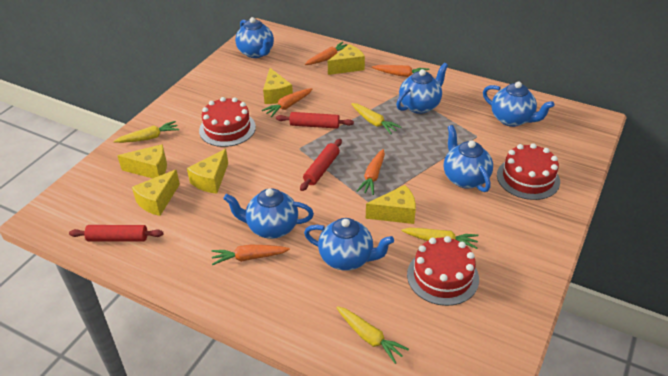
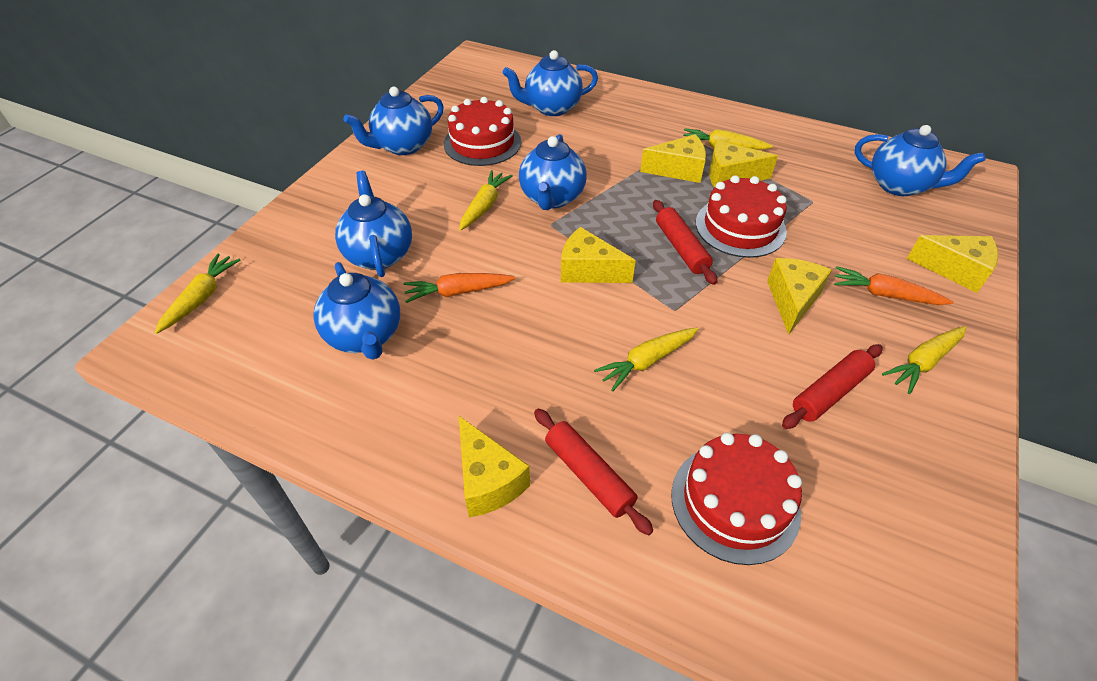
orange carrot: 5 -> 2
yellow carrot: 4 -> 5

